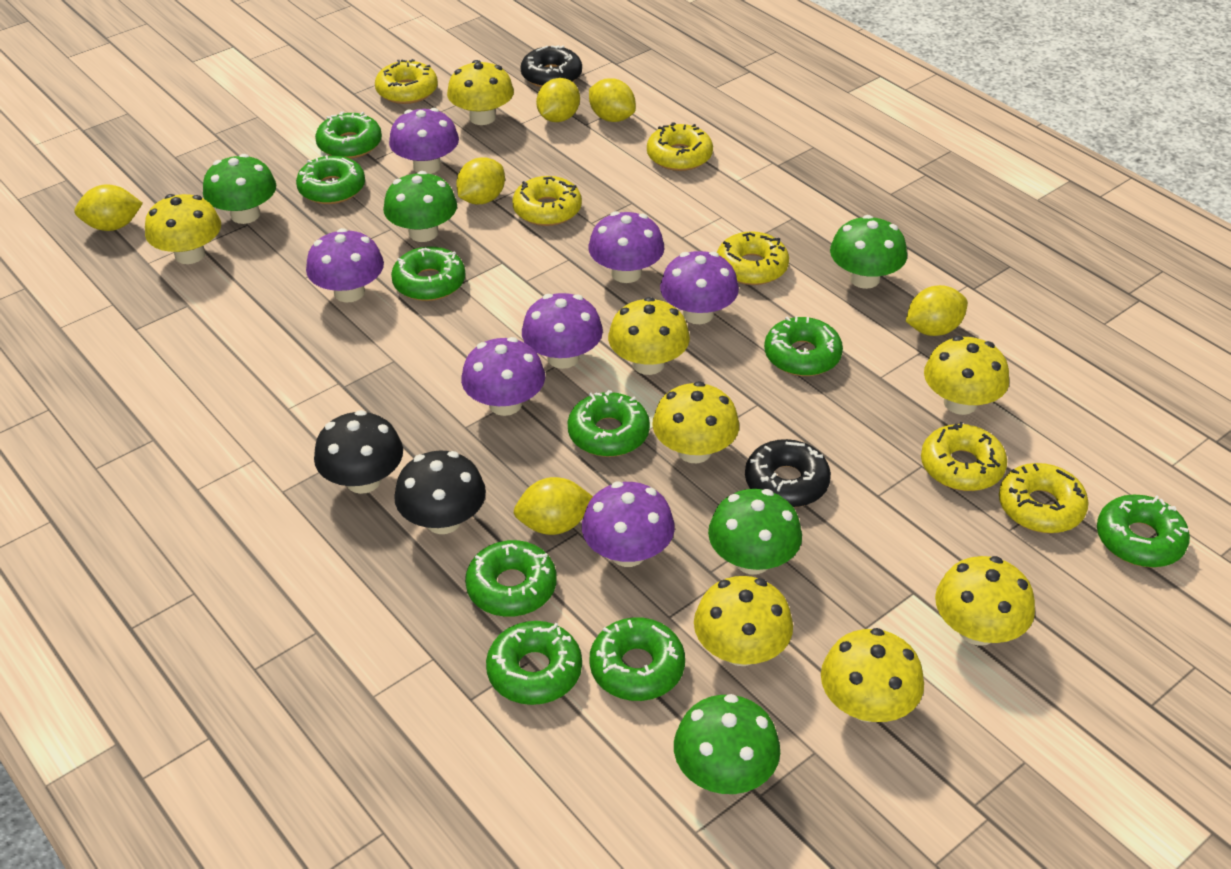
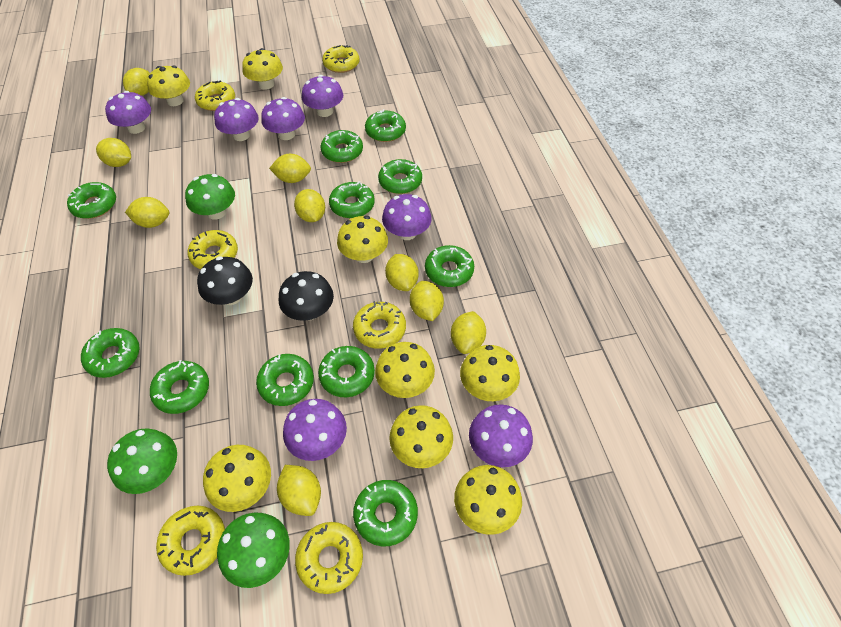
black donut: 2 -> 0
green donut: 9 -> 11
green mushroom: 5 -> 3
yellow lemon: 6 -> 9

